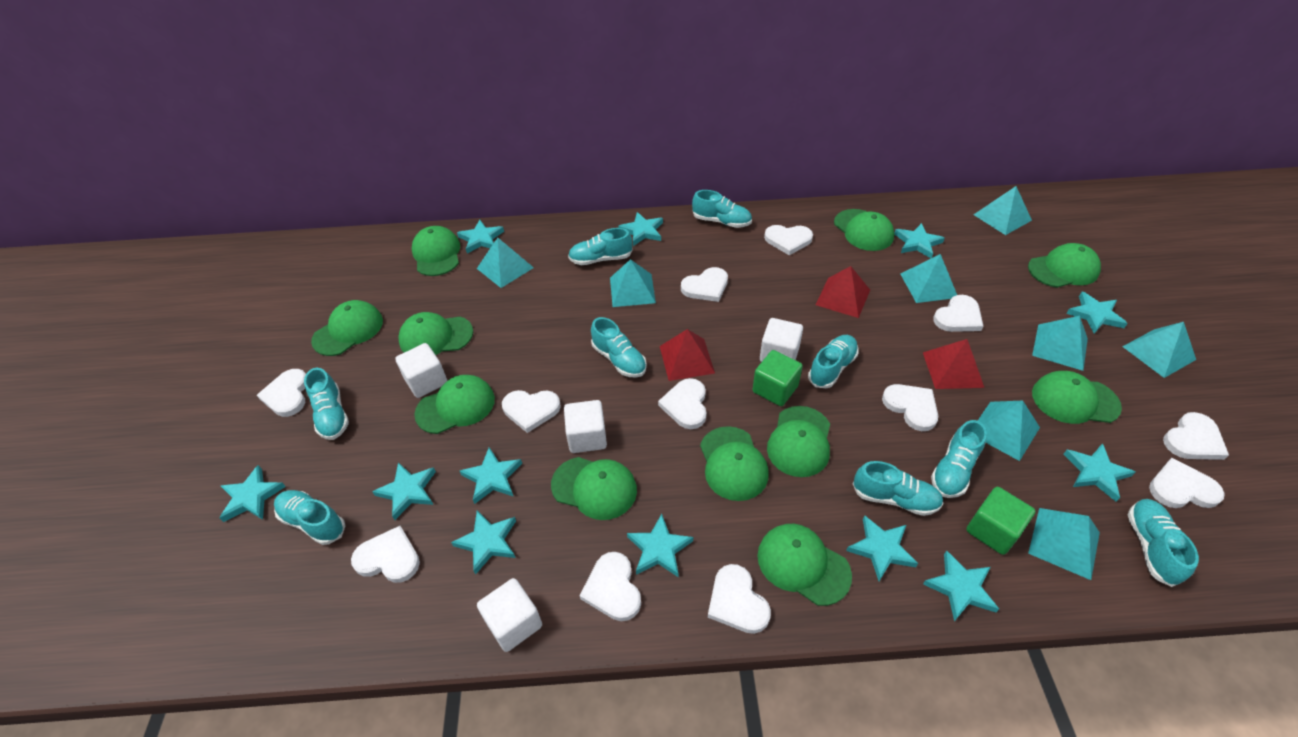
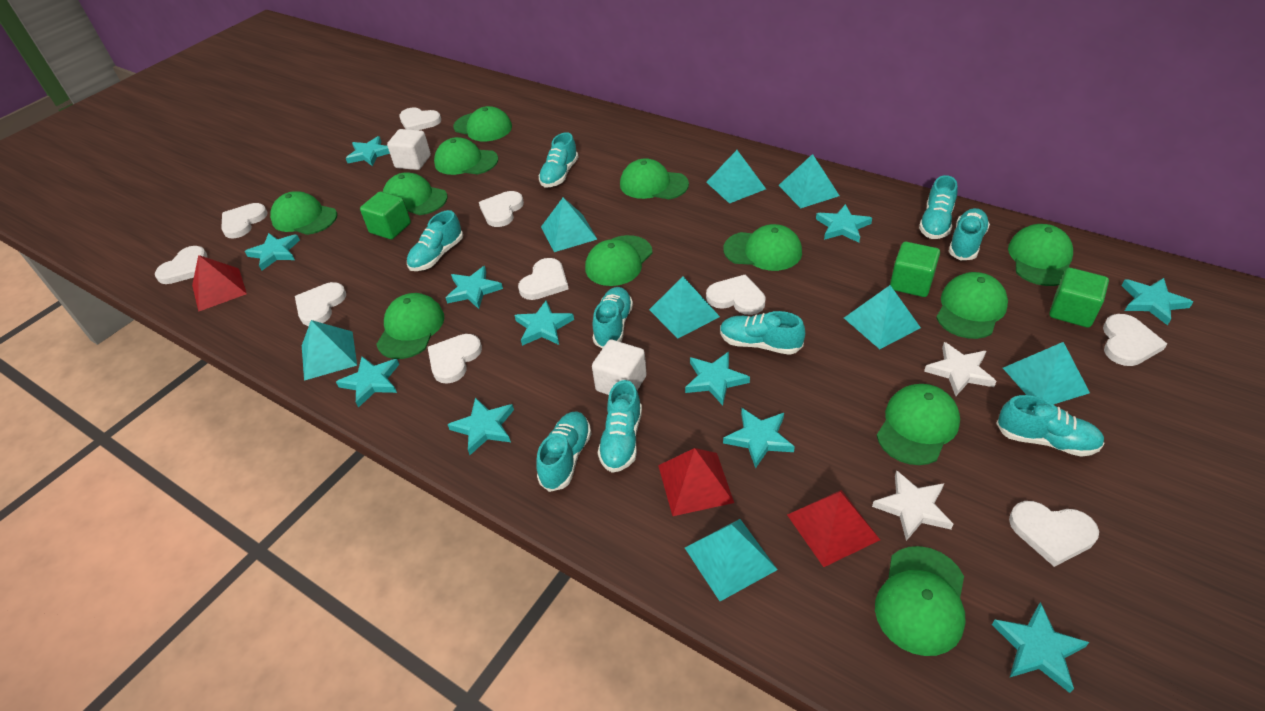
green cap: 11 -> 12
green cube: 2 -> 3
turquoise star: 12 -> 11
white cube: 4 -> 2
white heart: 12 -> 10
white star: 0 -> 2

